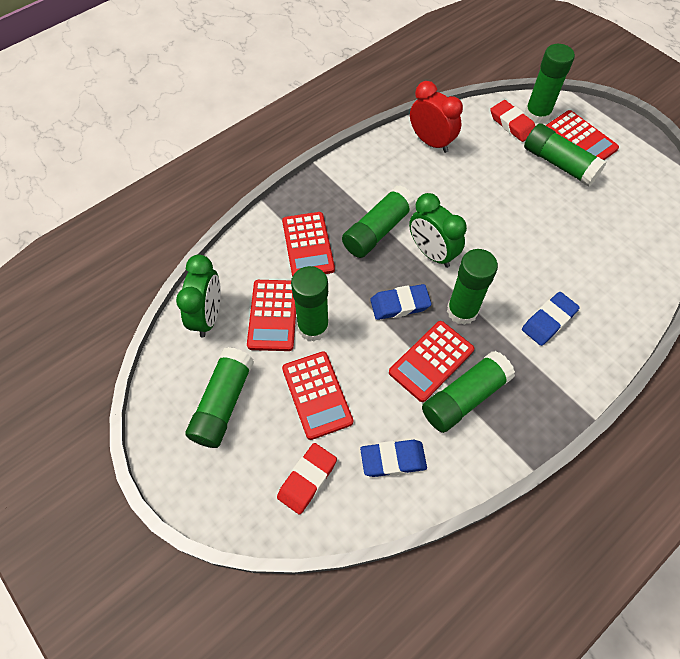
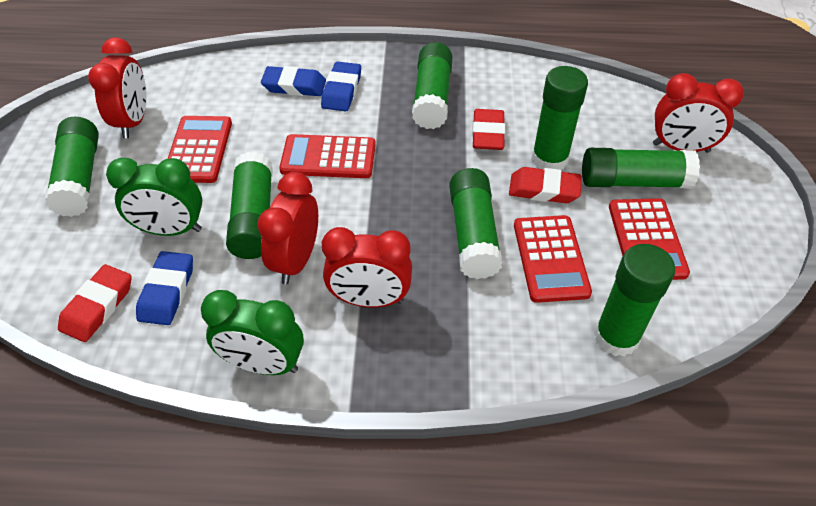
red calculator: 5 -> 4
red clock: 1 -> 4
red eraser: 2 -> 3

